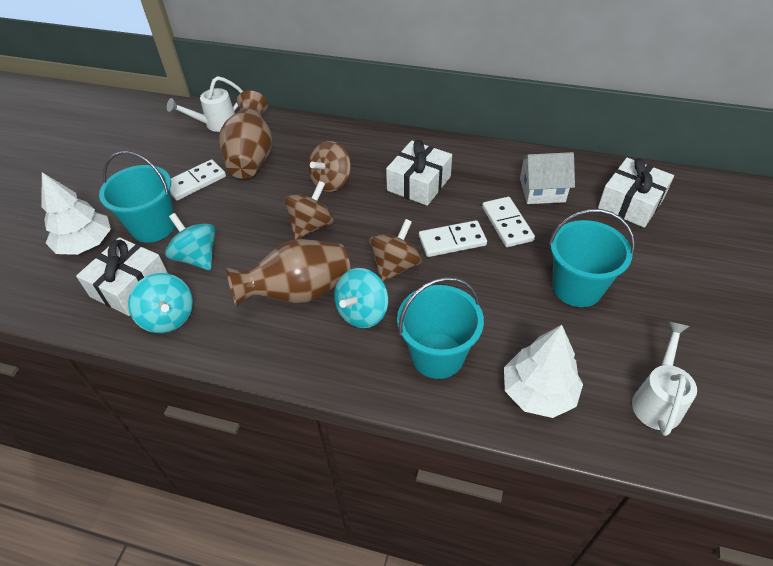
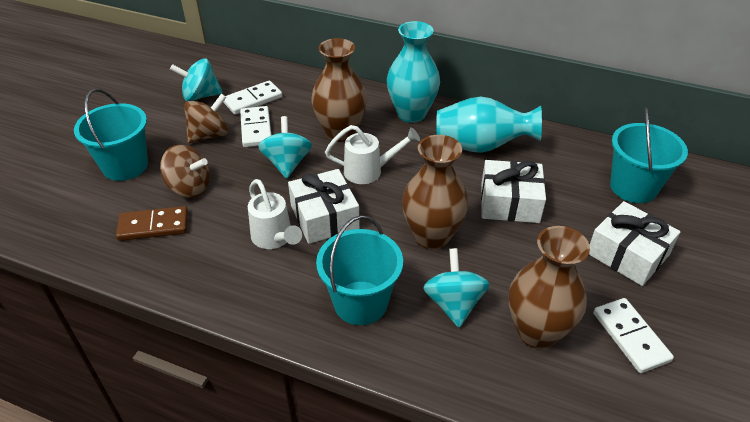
brown domino: 0 -> 1
brown spinning top: 3 -> 2
brown vase: 2 -> 3
turquoise vase: 0 -> 2
white house: 1 -> 0
white tree: 2 -> 0

